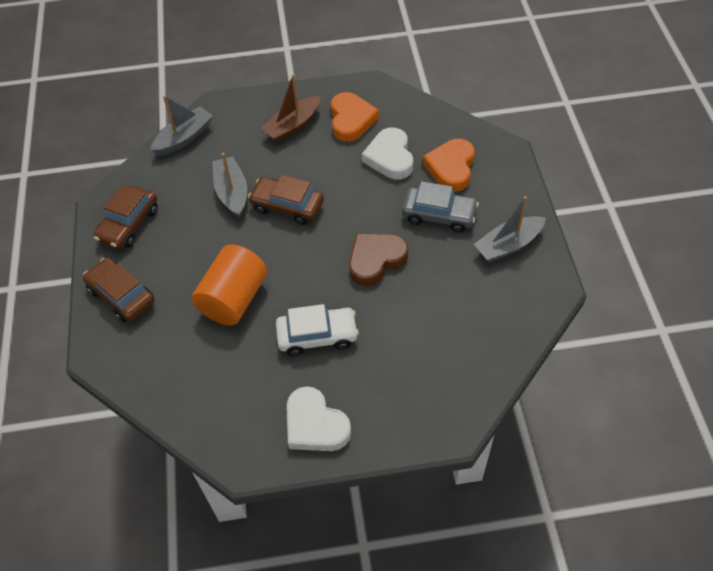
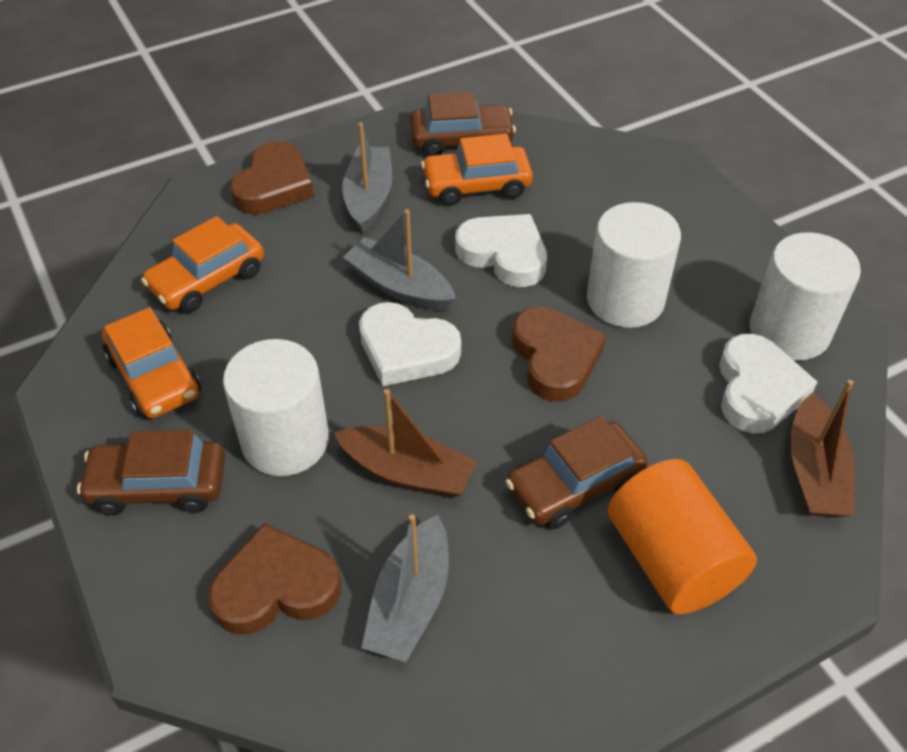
brown boat: 1 -> 2
brown heart: 1 -> 3
grey car: 1 -> 0
orange car: 0 -> 3
orange heart: 2 -> 0
white car: 1 -> 0
white cylinder: 0 -> 3
white heart: 2 -> 3

